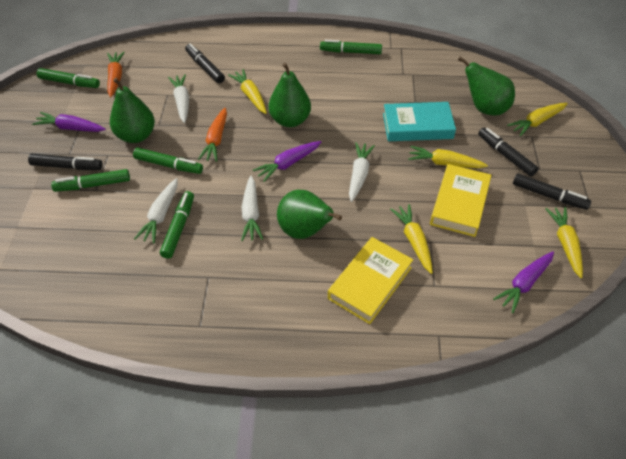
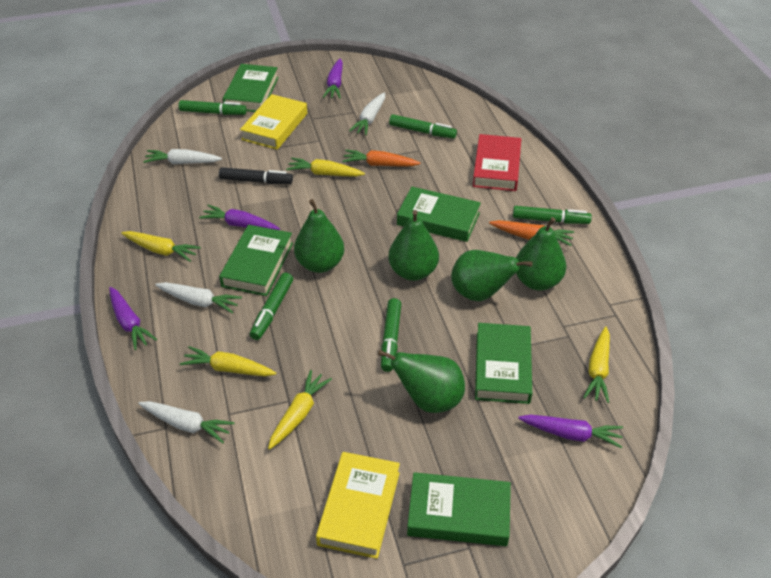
black marker: 4 -> 1
green book: 0 -> 5
green pear: 4 -> 5
purple carrot: 3 -> 4
red book: 0 -> 1
turquoise book: 1 -> 0

